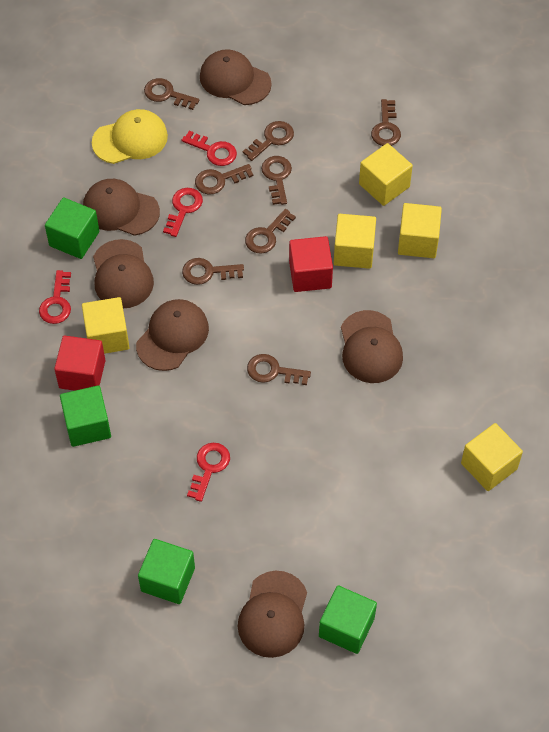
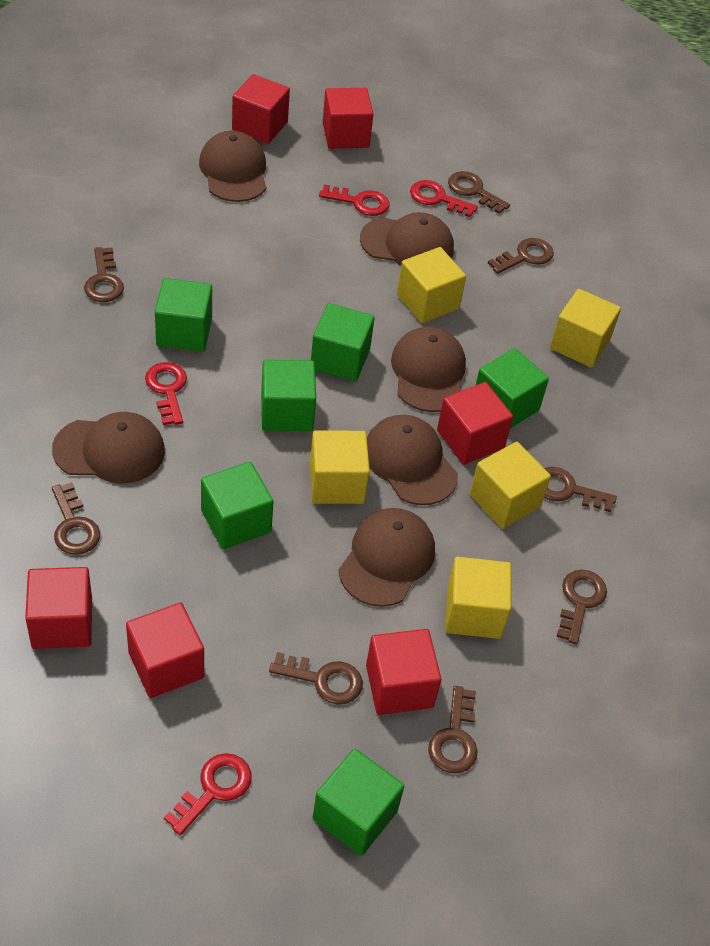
green cube: 4 -> 6
red cube: 2 -> 6
yellow cap: 1 -> 0

